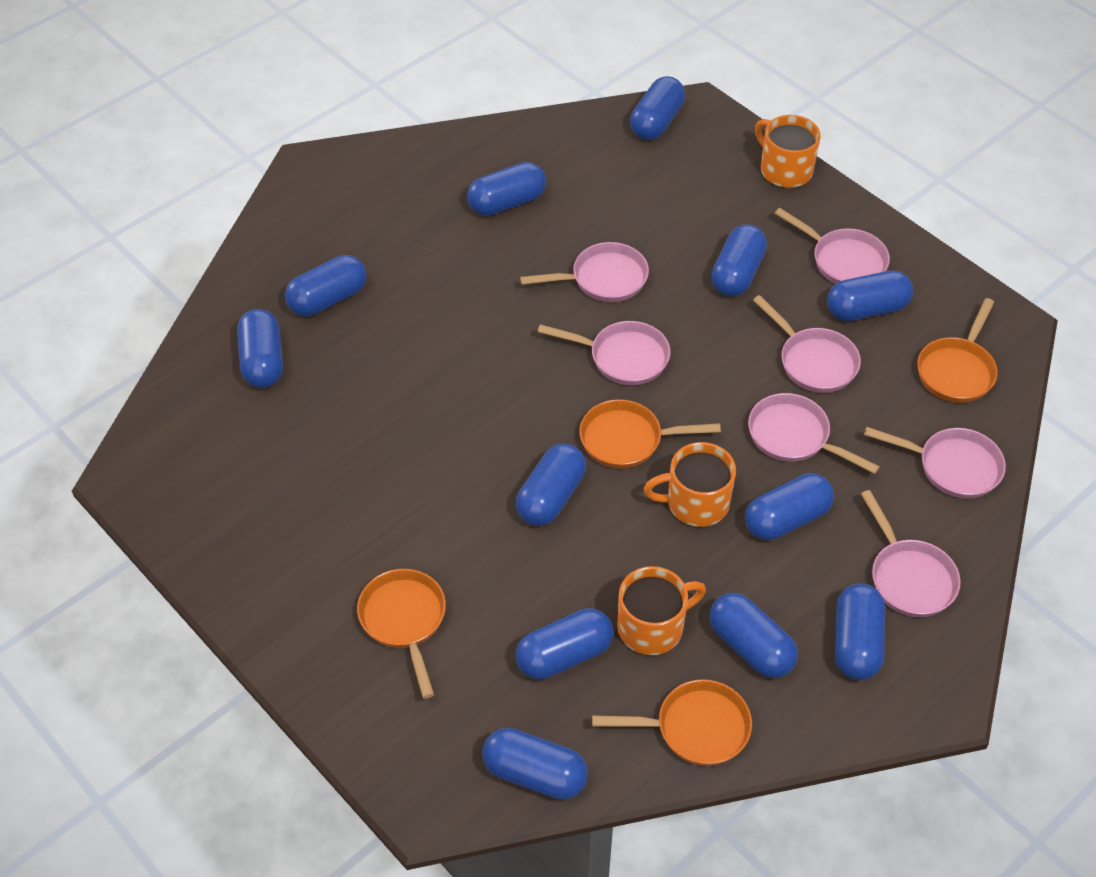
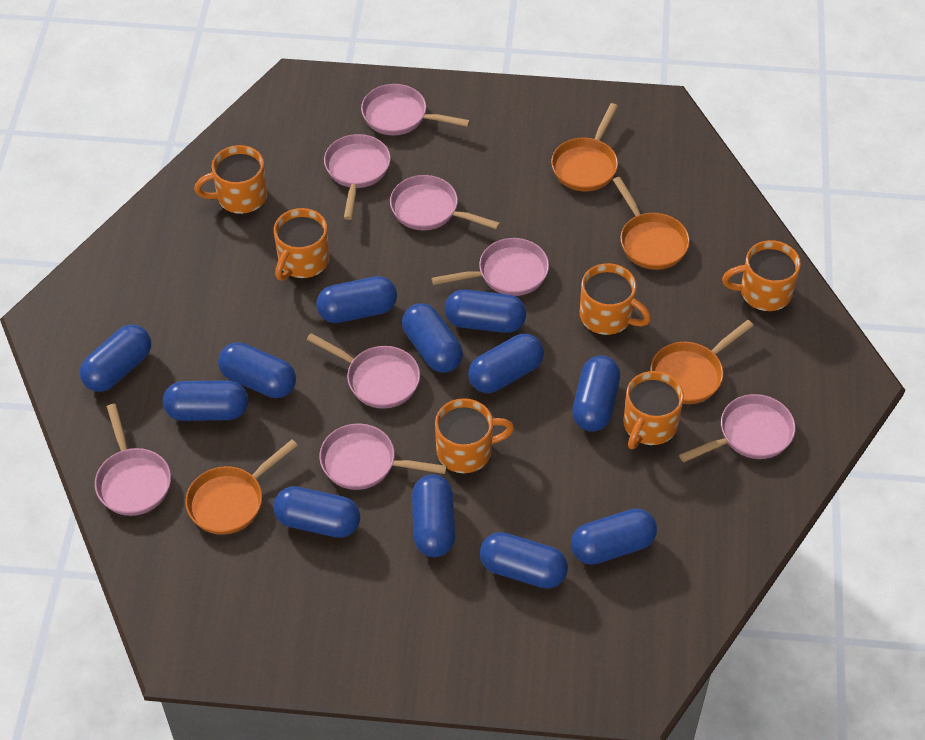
orange mug: 3 -> 6
pink pan: 7 -> 8

